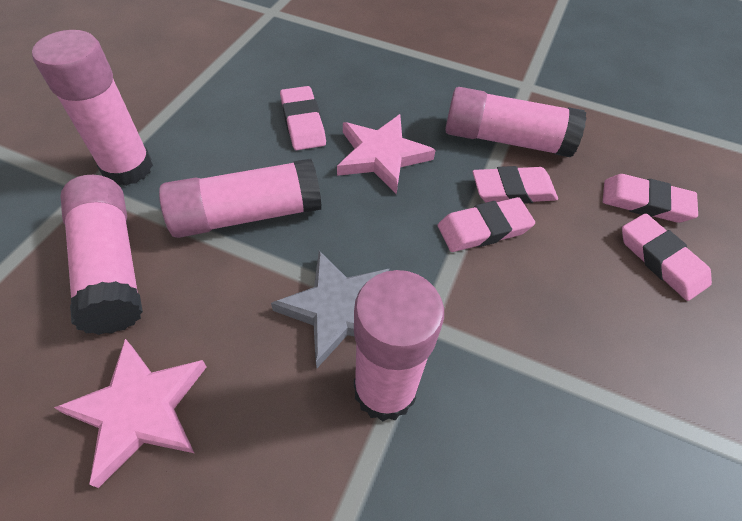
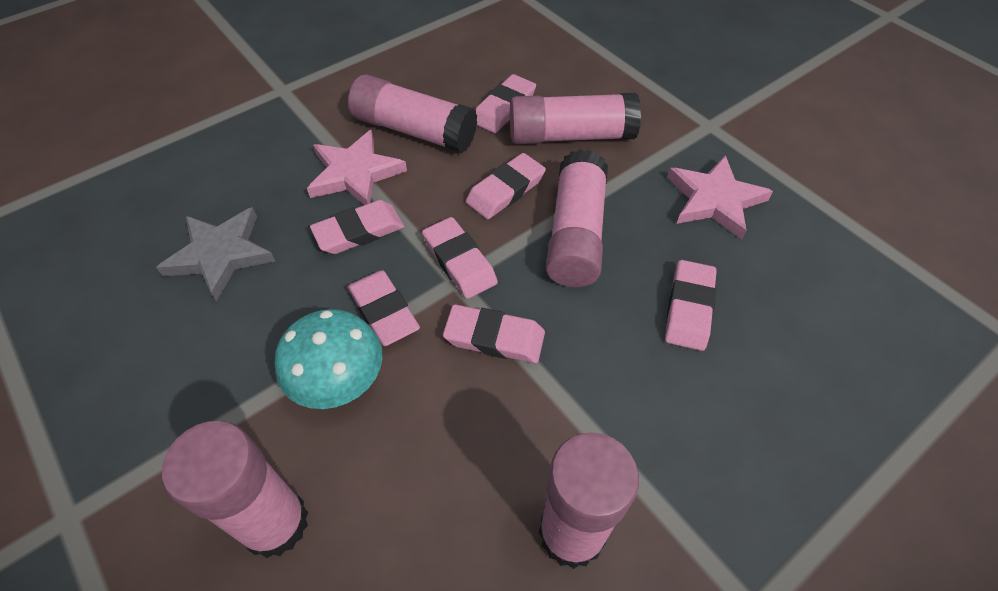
pink eraser: 5 -> 7
turquoise mushroom: 0 -> 1

